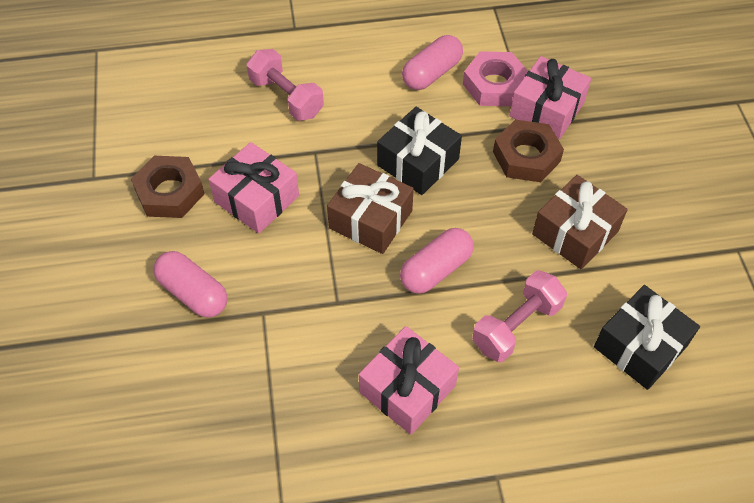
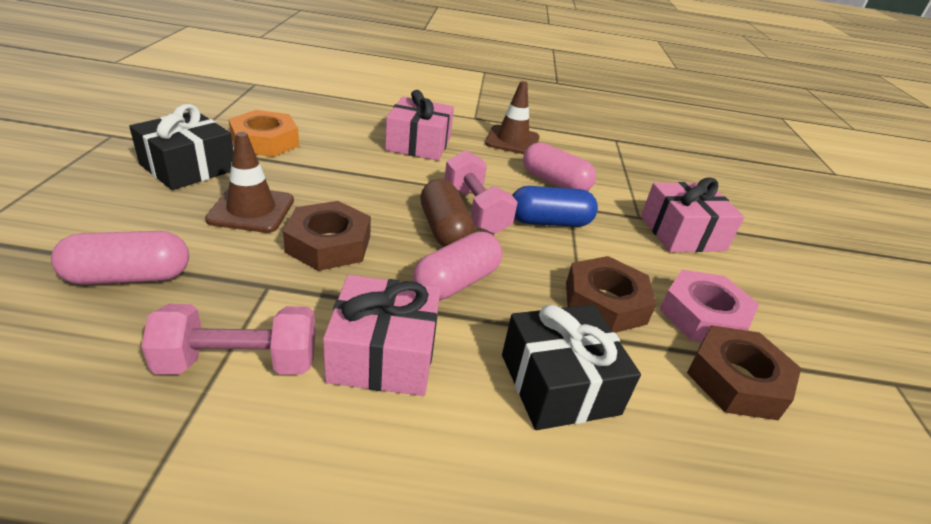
blue capsule: 0 -> 1
brown capsule: 0 -> 1
brown gift: 2 -> 0
brown nut: 2 -> 3
brown traffic cone: 0 -> 2
orange nut: 0 -> 1

